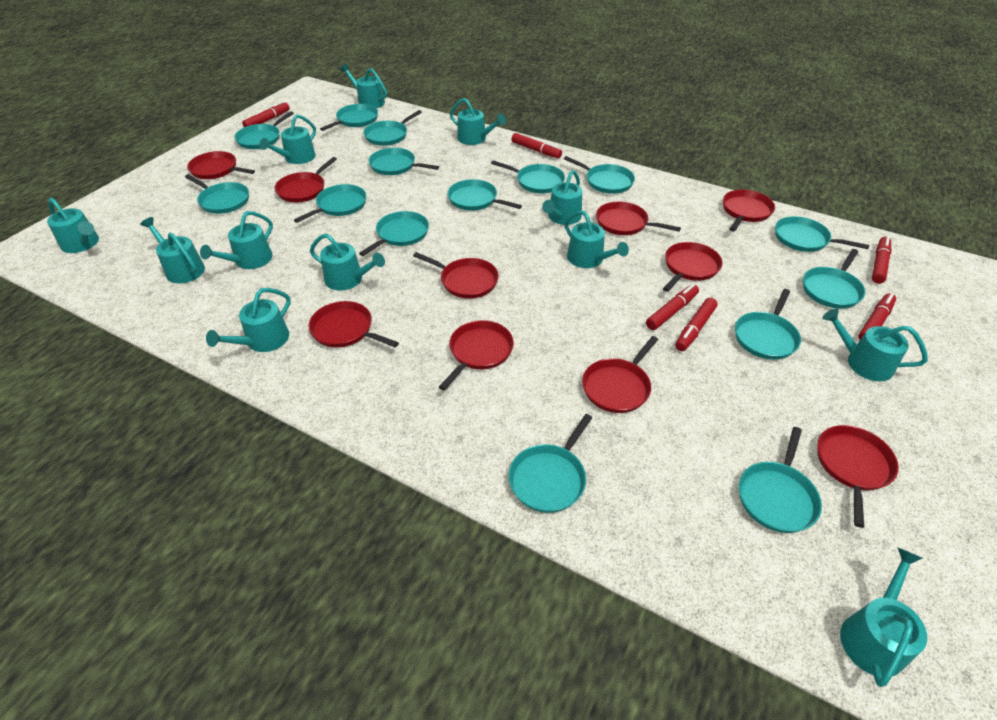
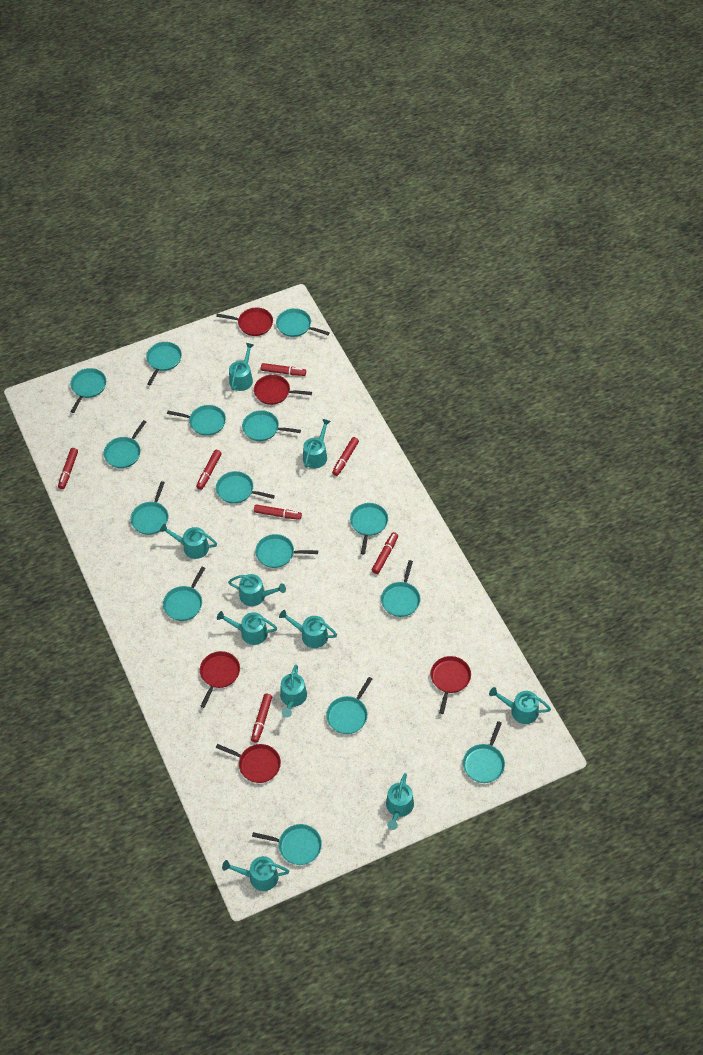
red marker: 6 -> 7
red pan: 10 -> 5
turquoise watering can: 12 -> 10

